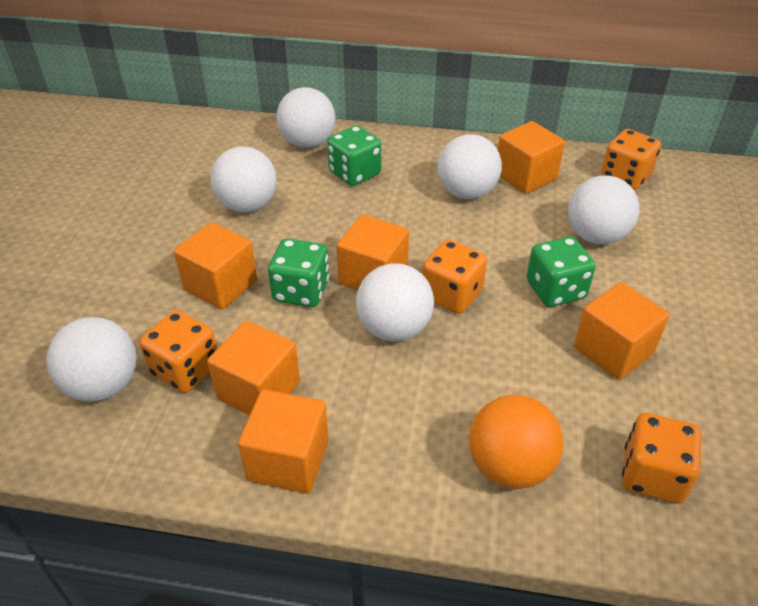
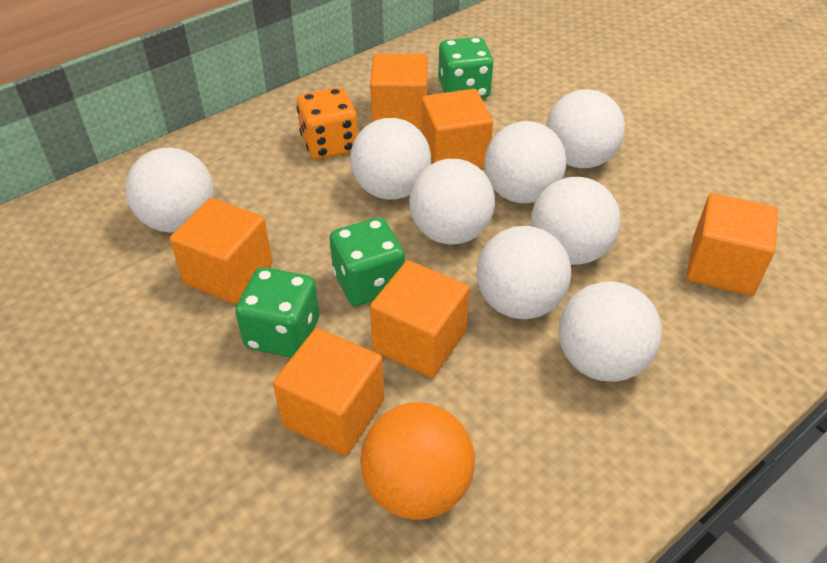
orange dice: 4 -> 1
white ball: 6 -> 8

